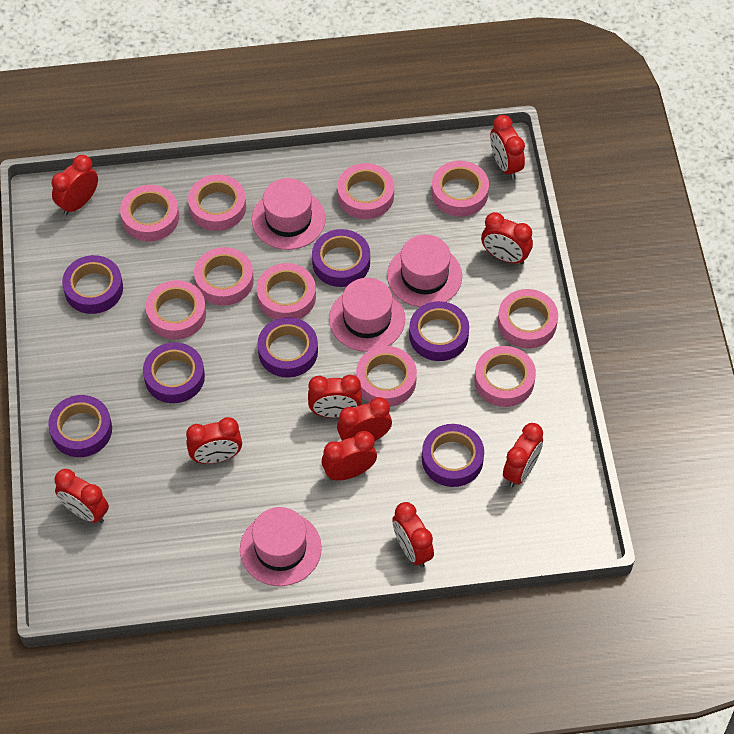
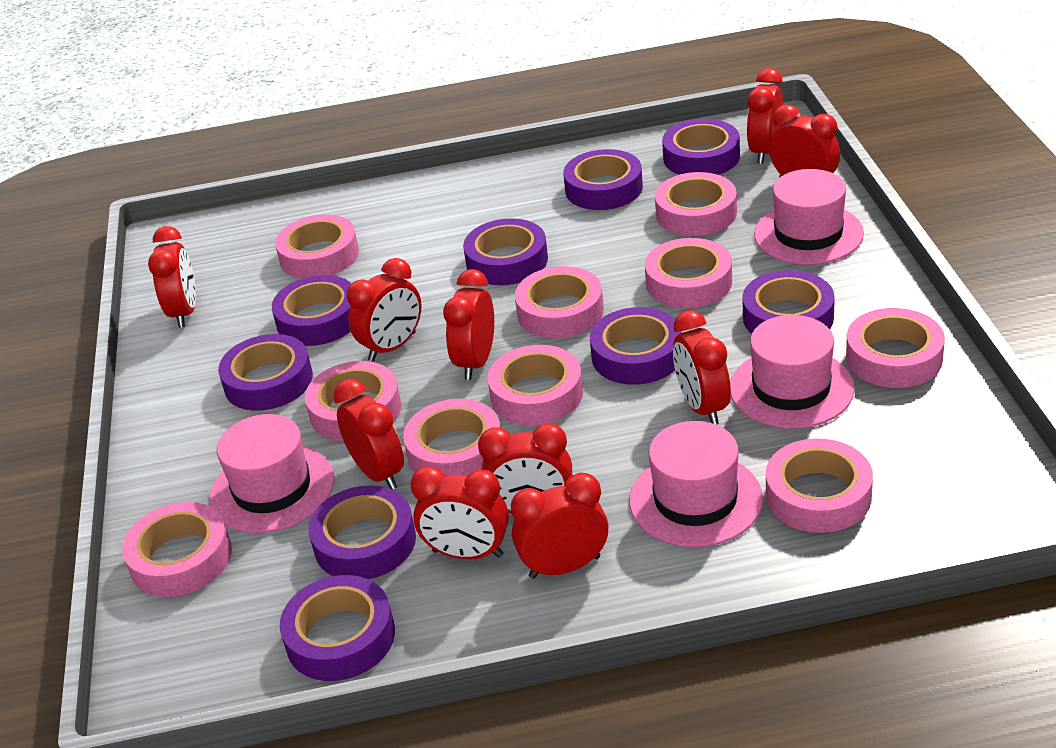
purple tape: 7 -> 9

